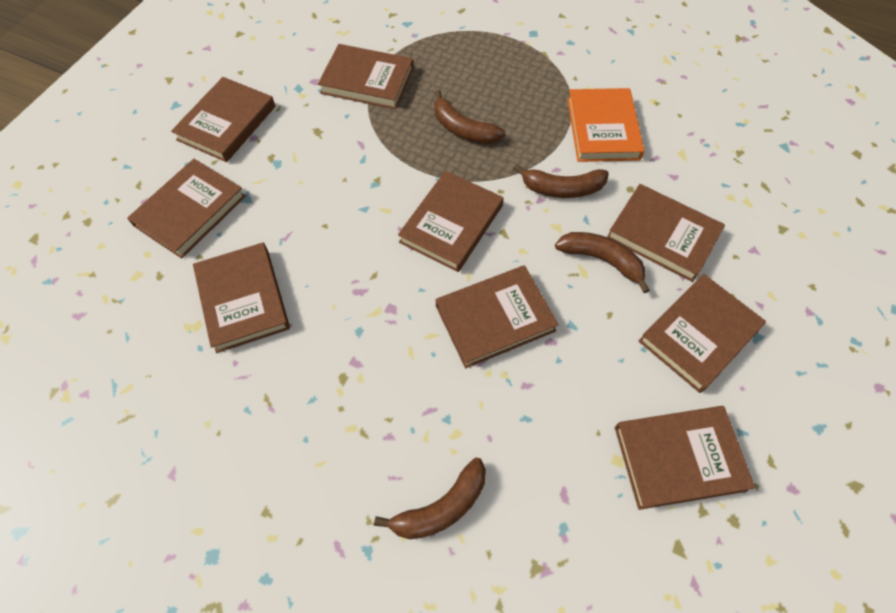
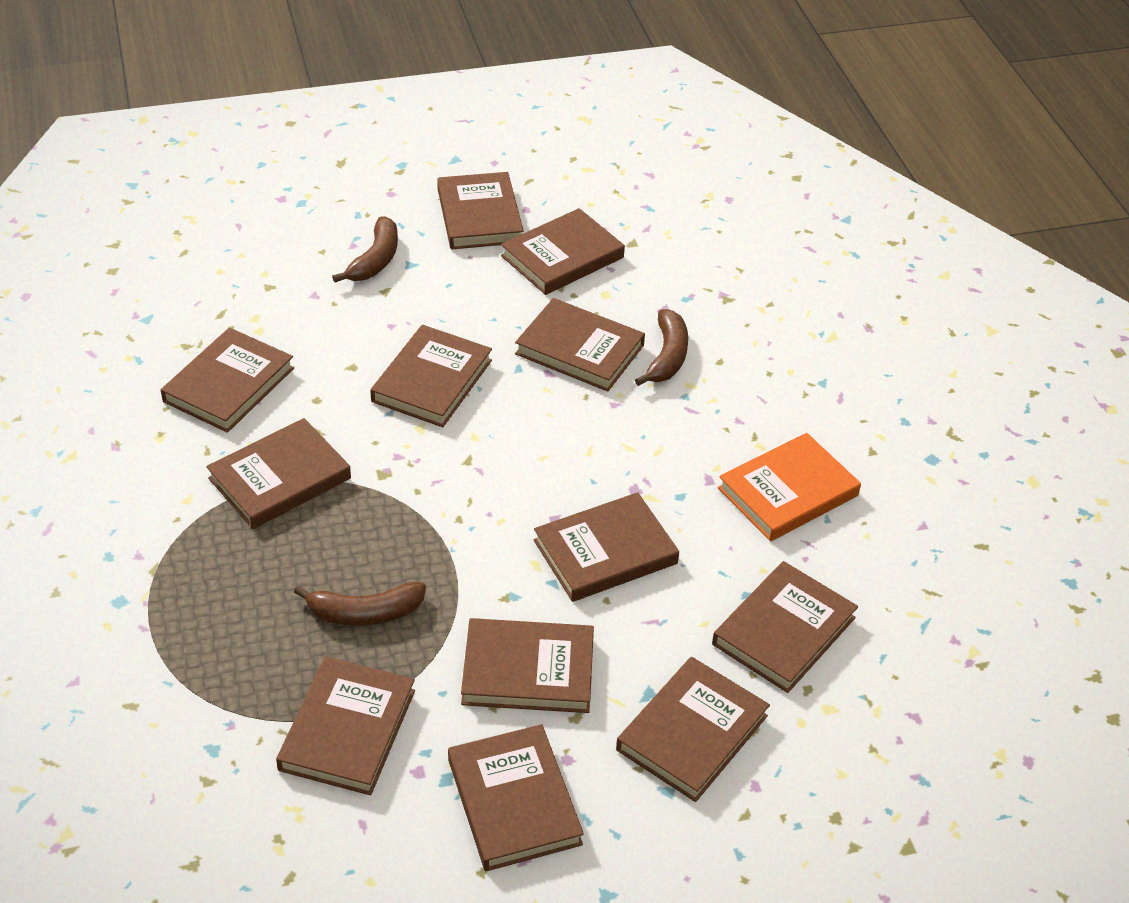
brown banana: 4 -> 3
brown book: 9 -> 12

